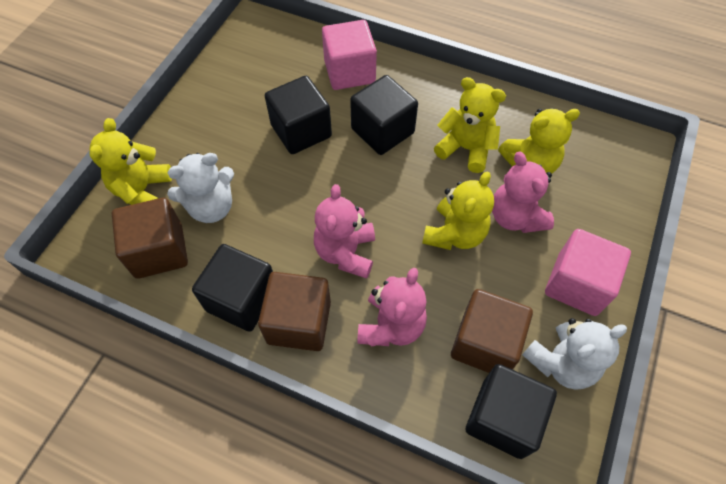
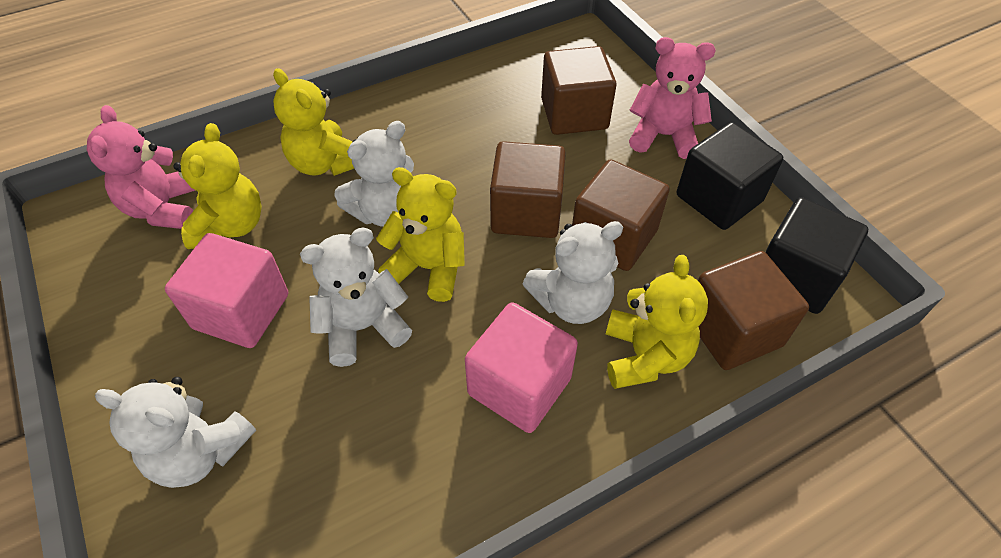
black cube: 4 -> 2
brown cube: 3 -> 4
pink teddy bear: 3 -> 2
white teddy bear: 2 -> 4

